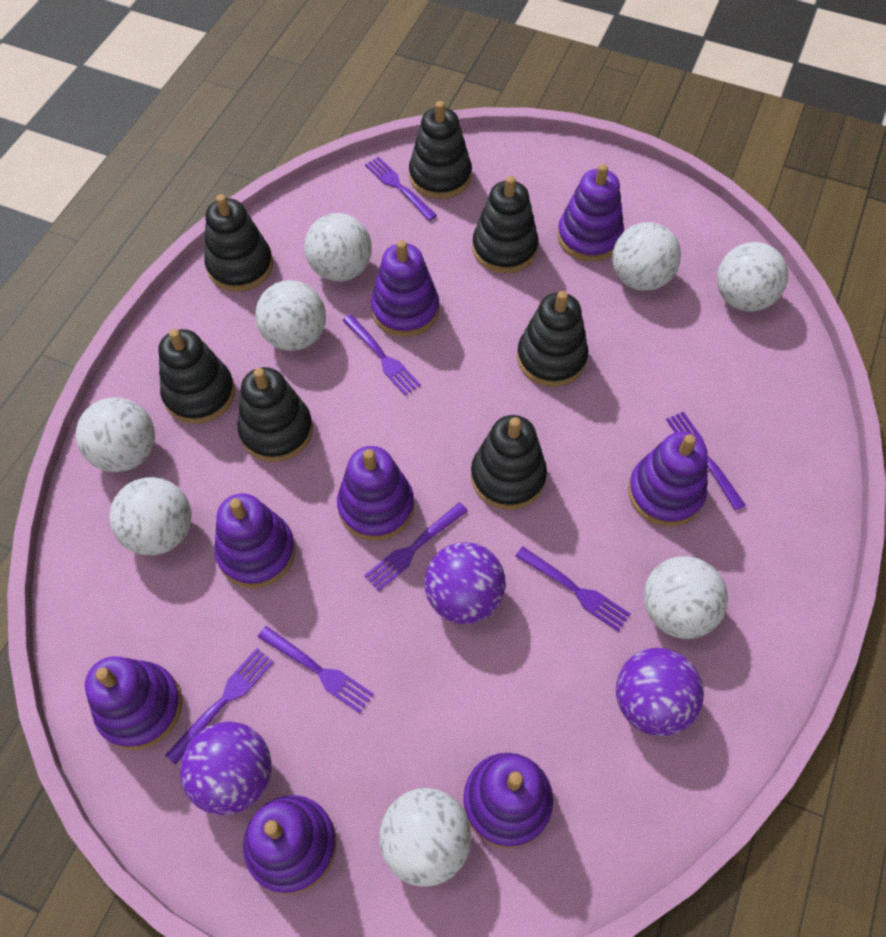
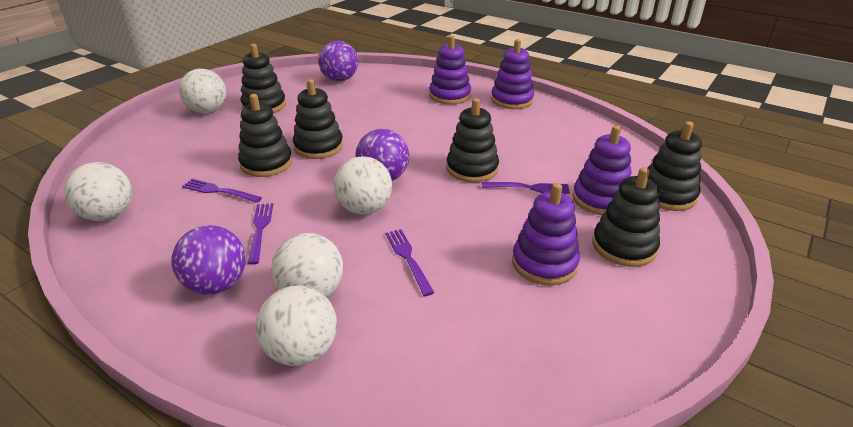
black stacking toy: 7 -> 6
purple fork: 7 -> 4
purple stacking toy: 8 -> 4
white ball: 8 -> 5

